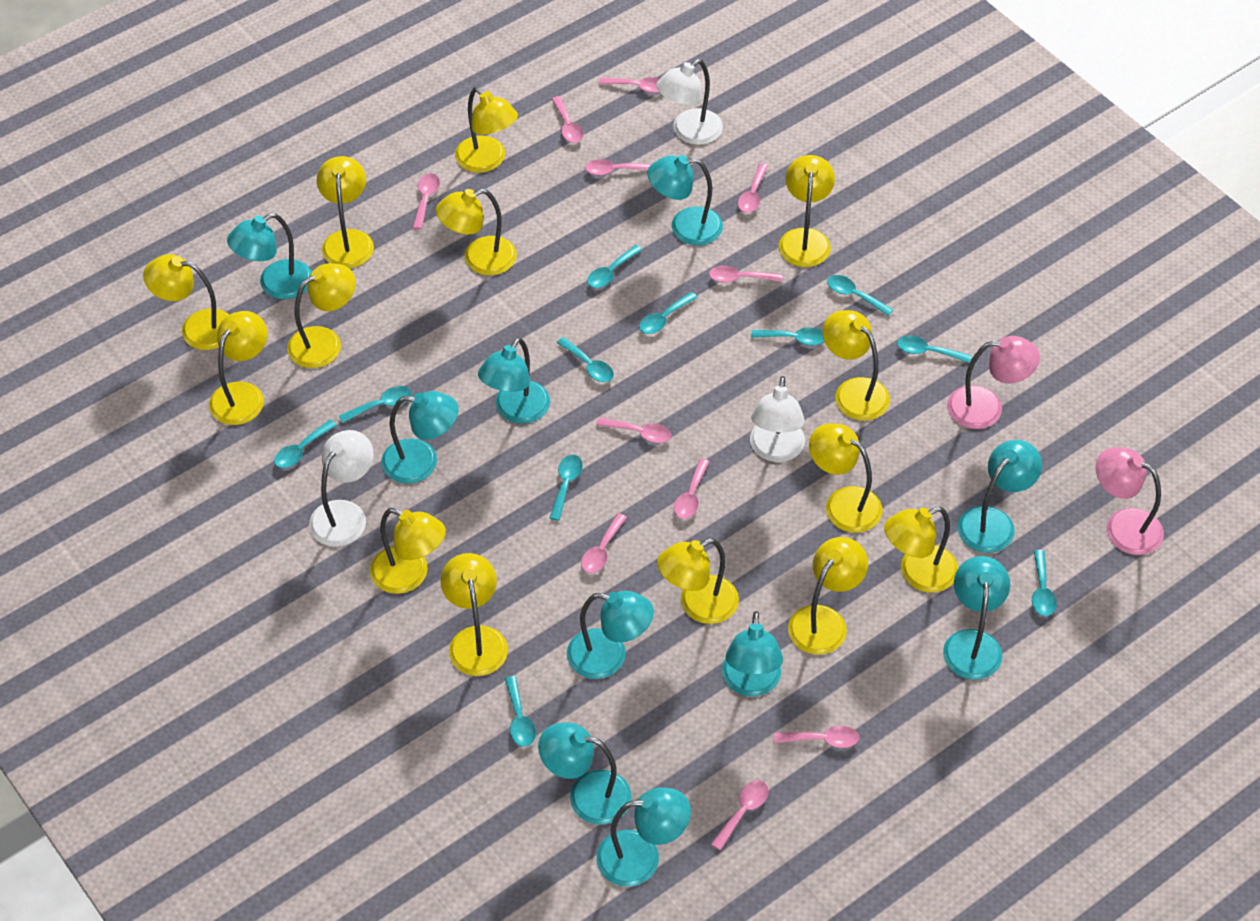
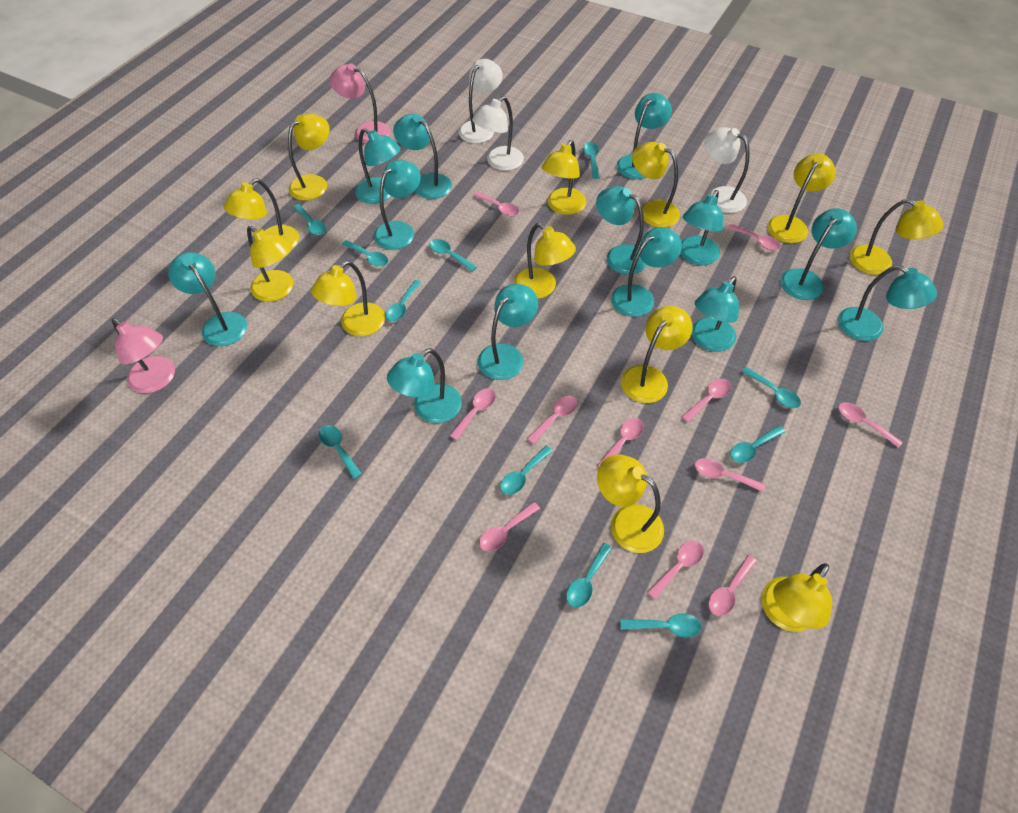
turquoise lamp: 10 -> 13
yellow lamp: 14 -> 12

